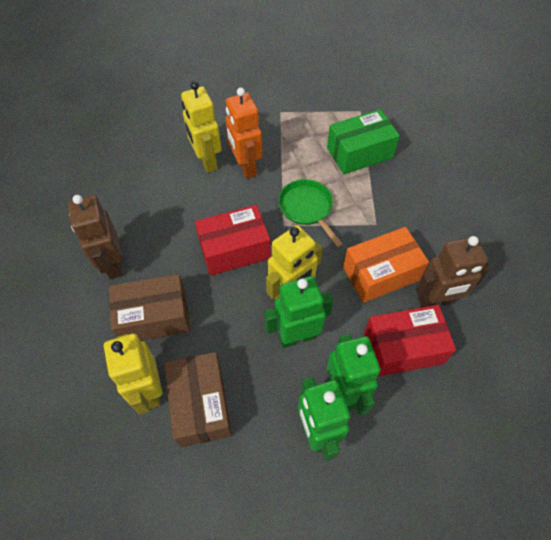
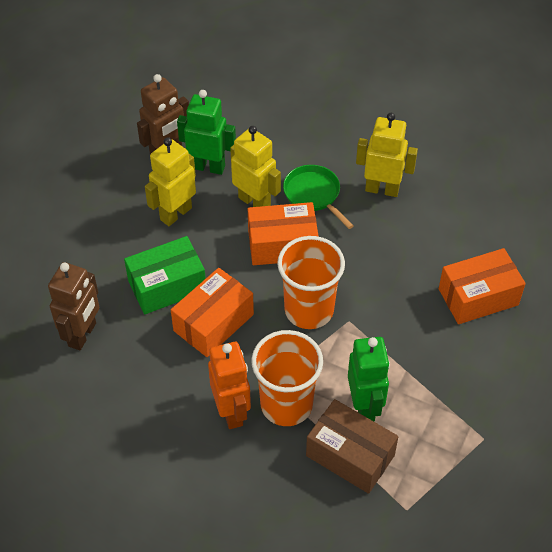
brown box: 2 -> 1
green robot: 3 -> 2
orange box: 1 -> 3
orange cup: 0 -> 2
red box: 2 -> 0

